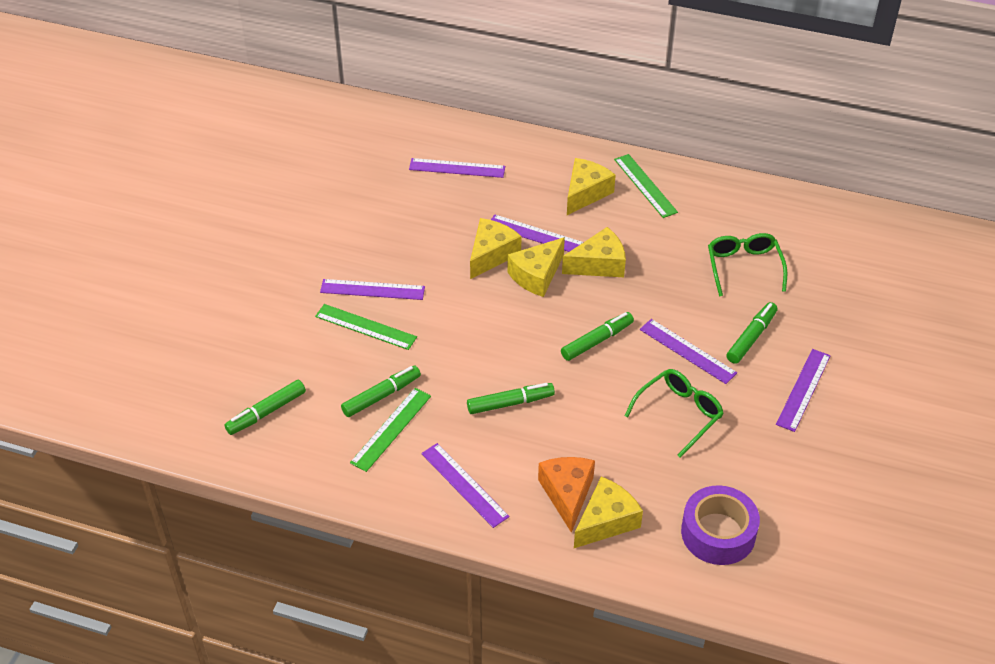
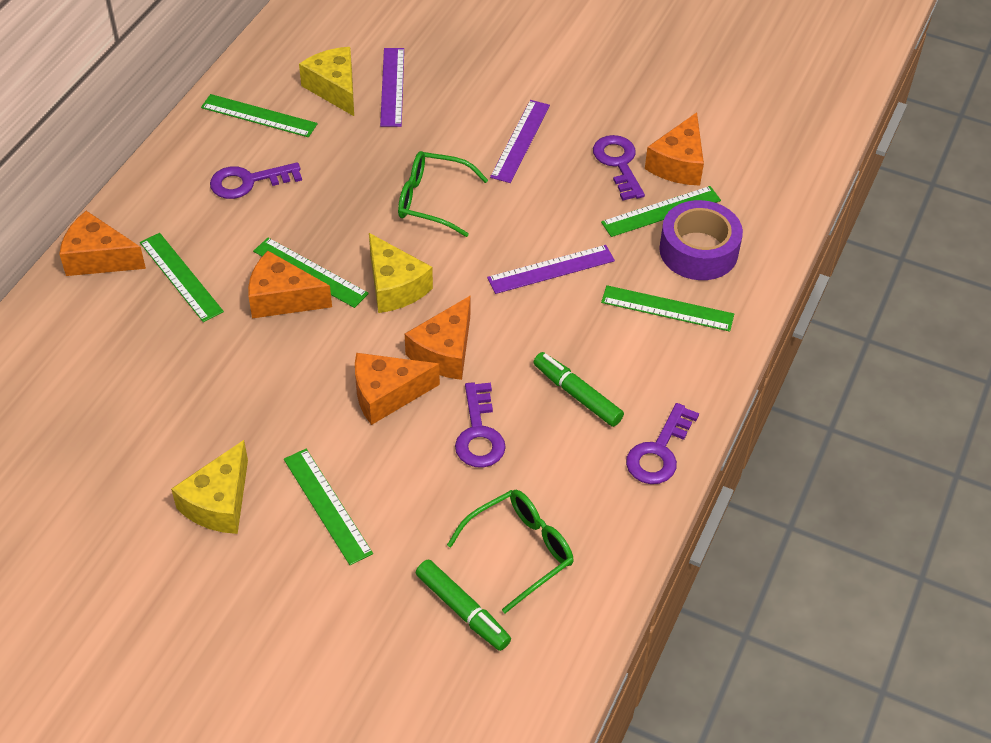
green marker: 5 -> 2
green ruler: 3 -> 6
orange cheese: 1 -> 5
purple key: 0 -> 4
purple ruler: 6 -> 3
yellow cheese: 5 -> 3

